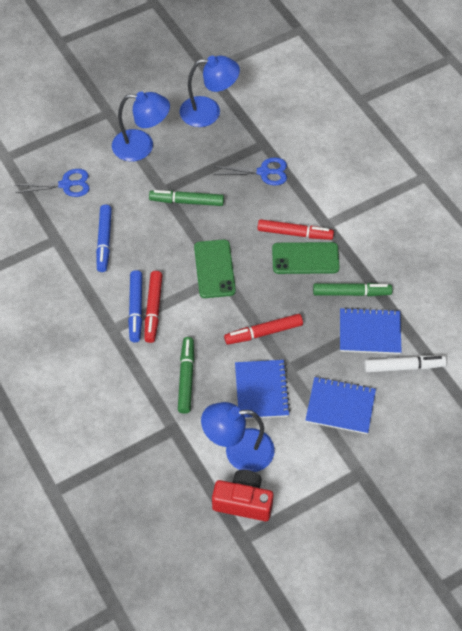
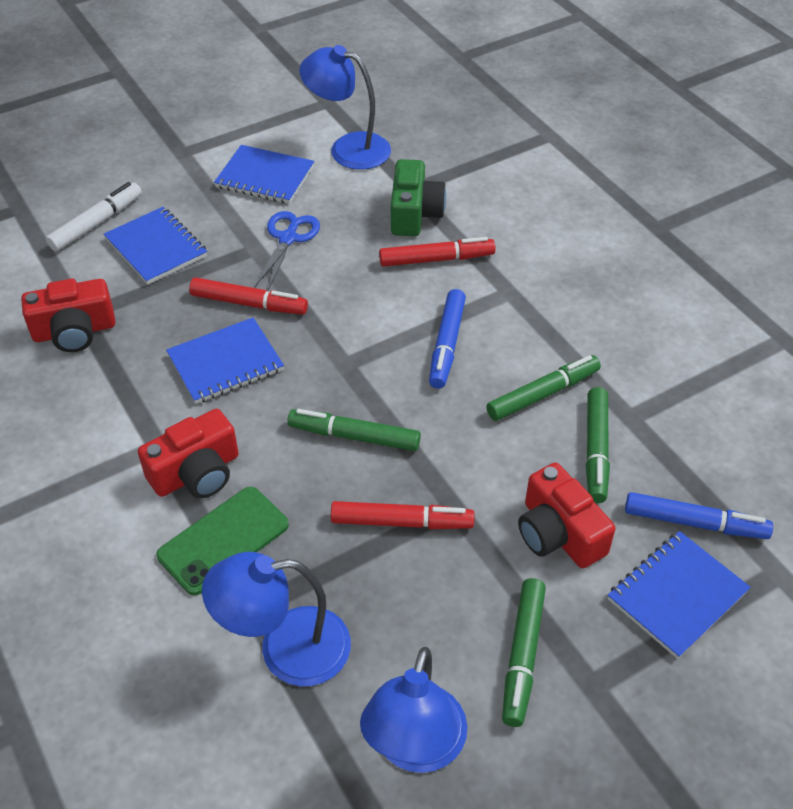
blue notebook: 3 -> 4
blue scissors: 2 -> 1
green camera: 0 -> 1
green marker: 3 -> 4
green phone: 2 -> 1
red camera: 1 -> 3

